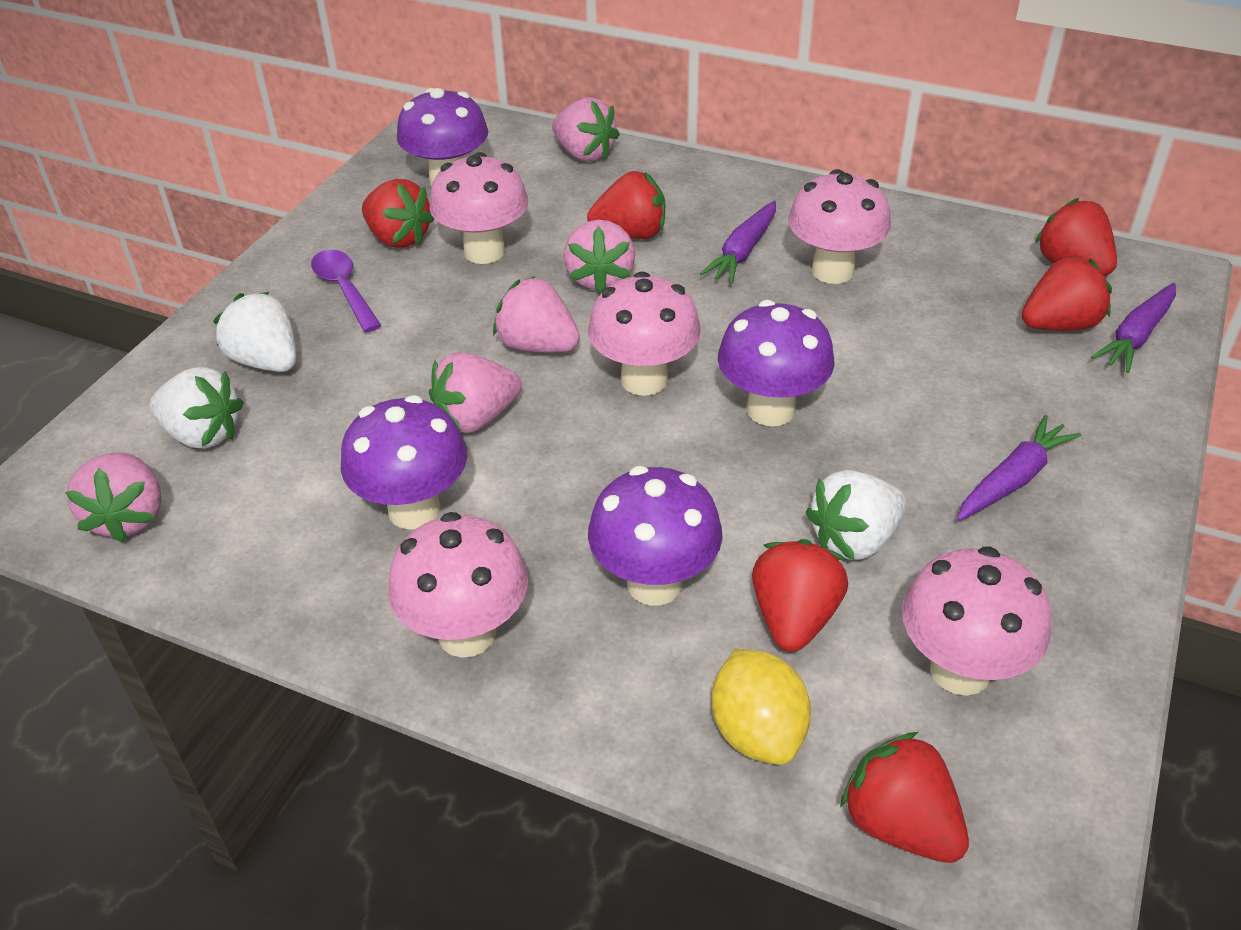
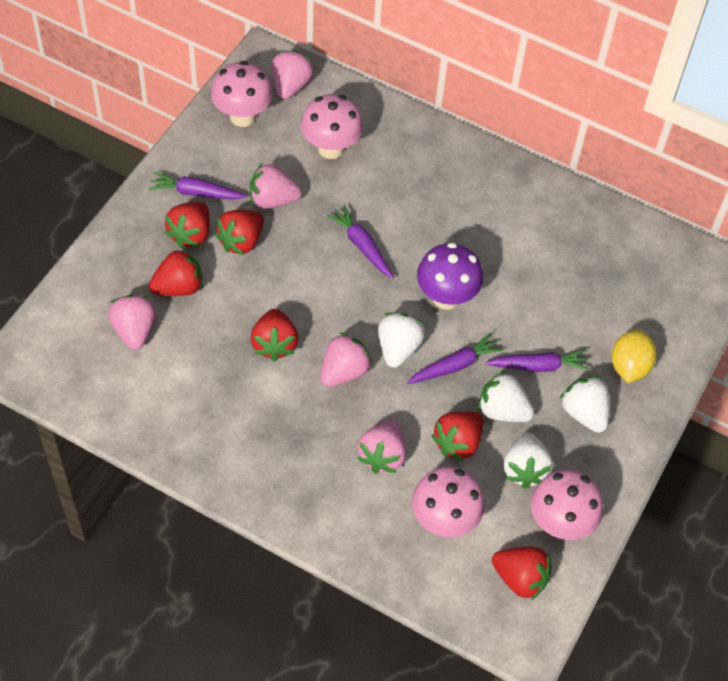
pink mushroom: 5 -> 4
purple carrot: 3 -> 4
purple mushroom: 4 -> 1
purple spoon: 1 -> 0
white strawberry: 3 -> 4

